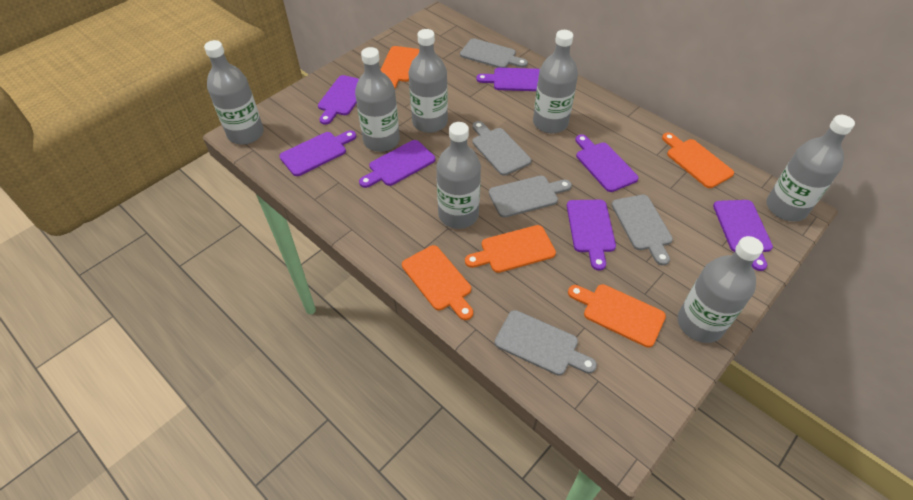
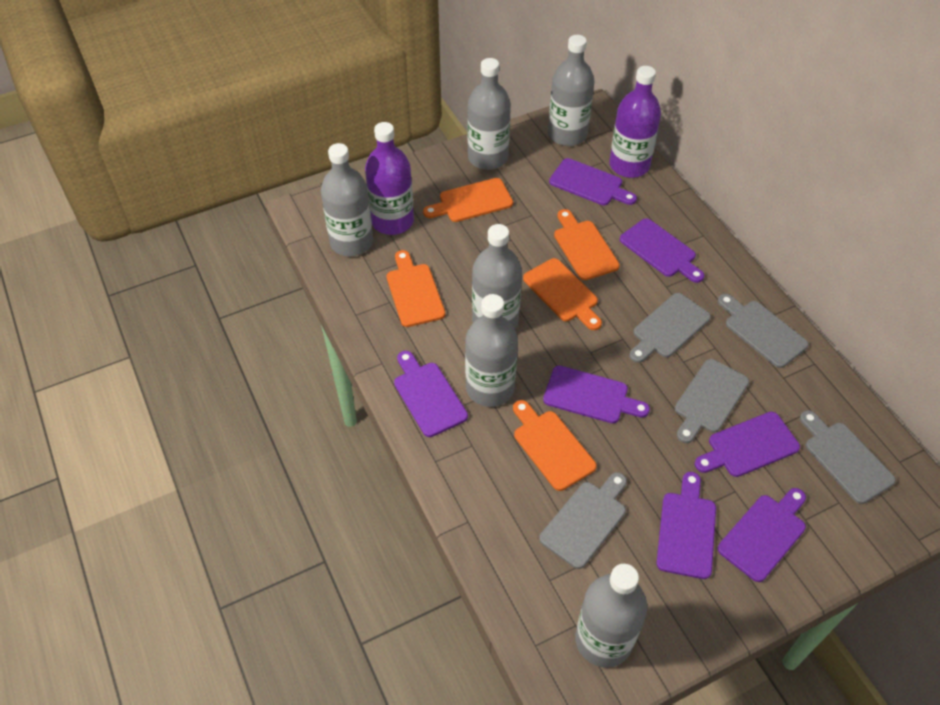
grey bottle: 7 -> 6
purple bottle: 0 -> 2

